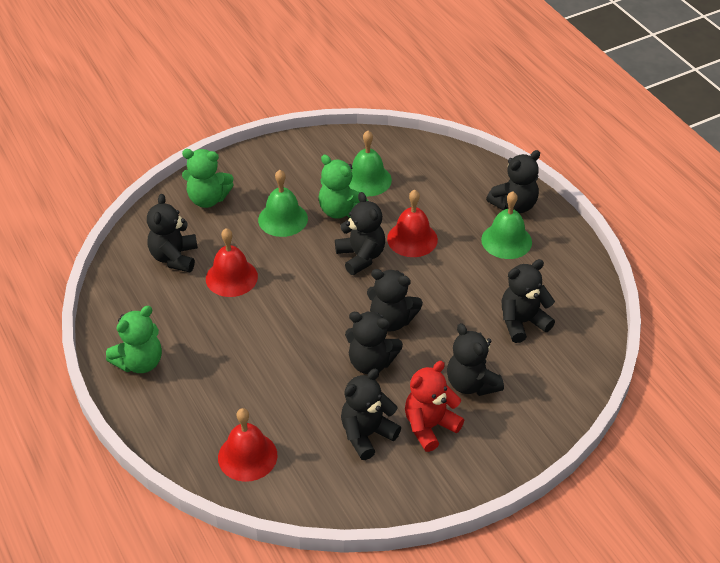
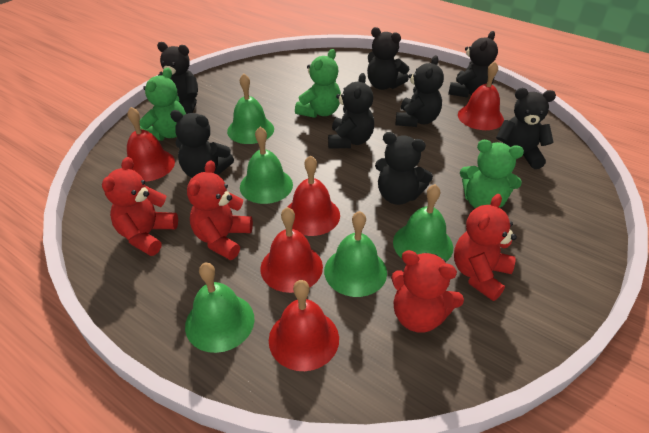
green bell: 3 -> 5
red bell: 3 -> 5
red teddy bear: 1 -> 4

